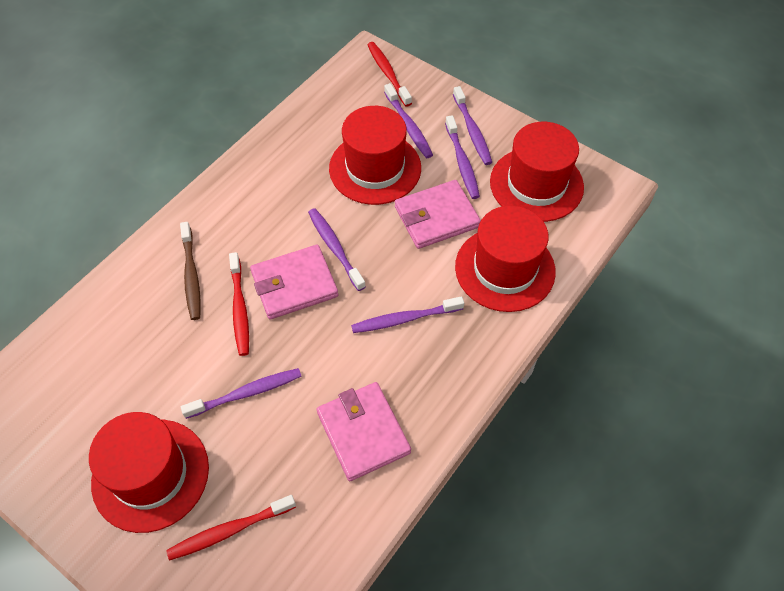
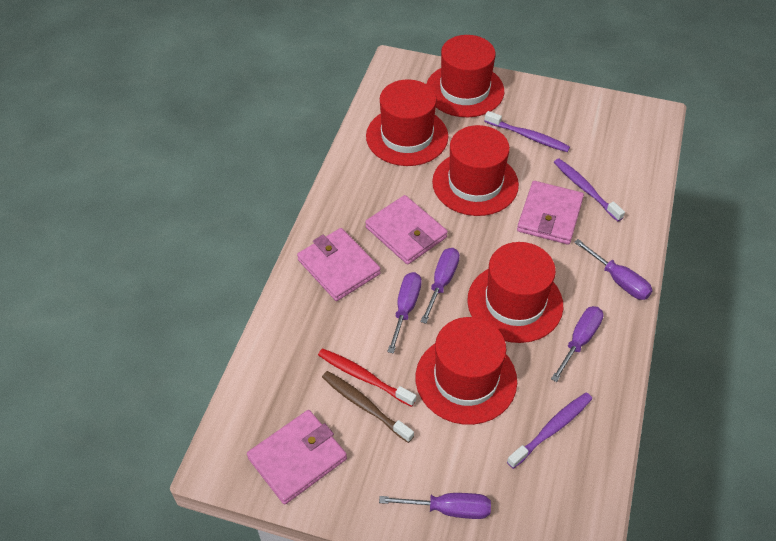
pink wallet: 3 -> 4
purple screwdriver: 0 -> 5
purple toothbrush: 6 -> 3
red hat: 4 -> 5
red toothbrush: 3 -> 1

